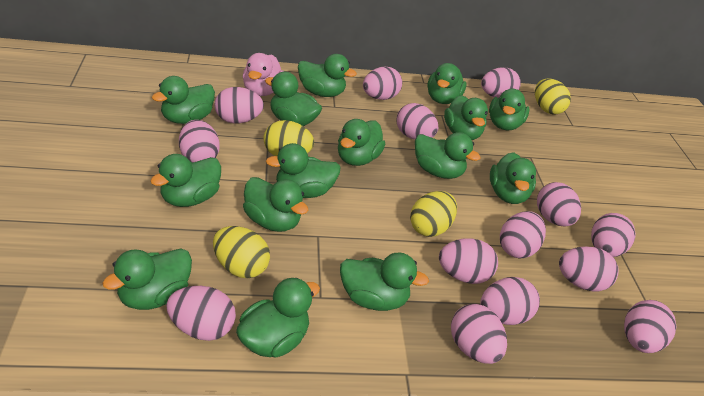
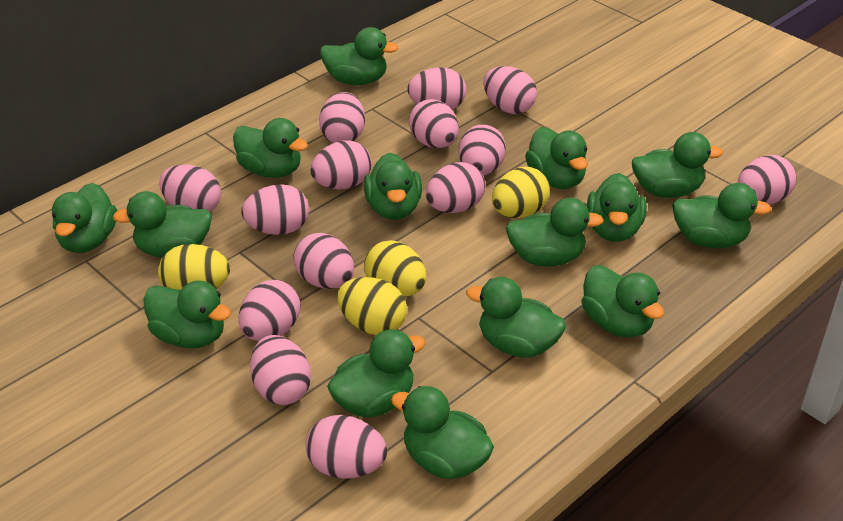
pink duck: 1 -> 0

